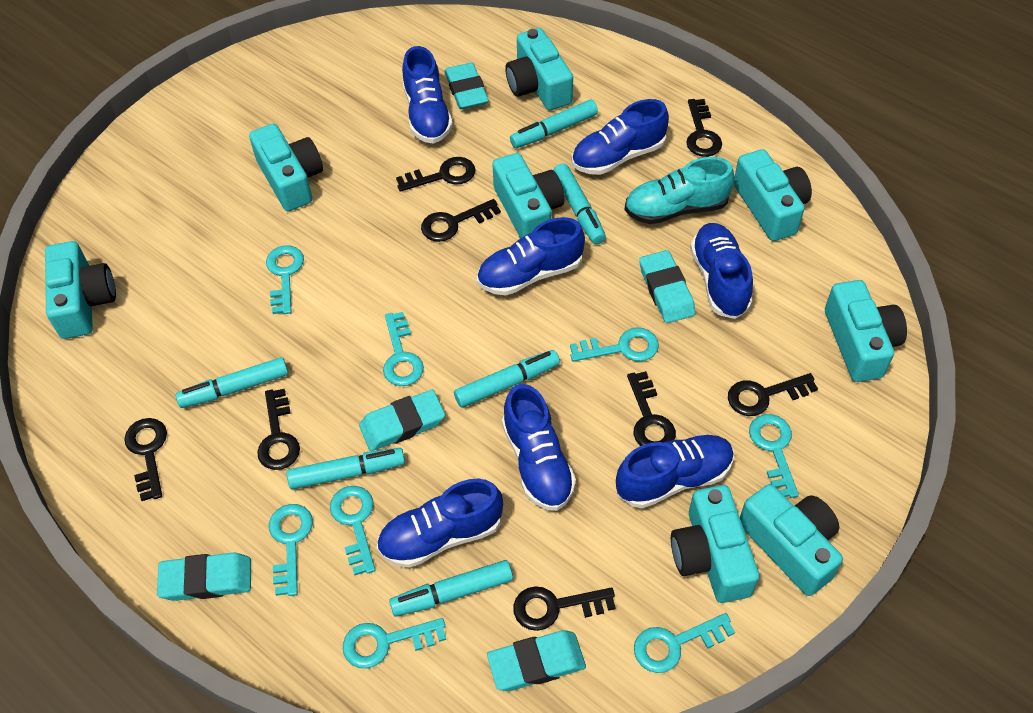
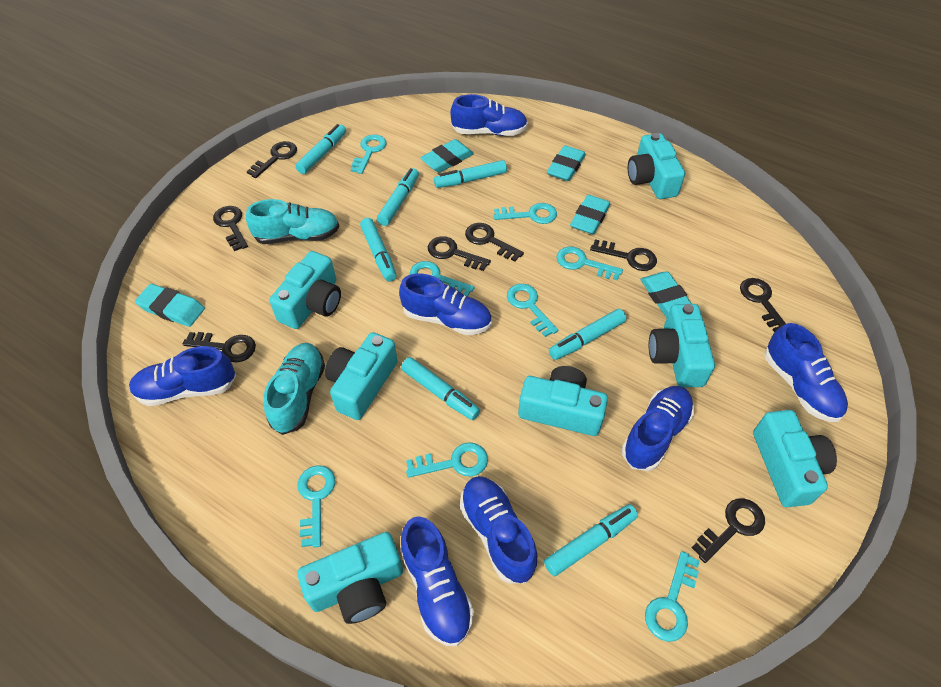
turquoise camera: 8 -> 7
turquoise marker: 6 -> 7
turquoise shoe: 1 -> 2

